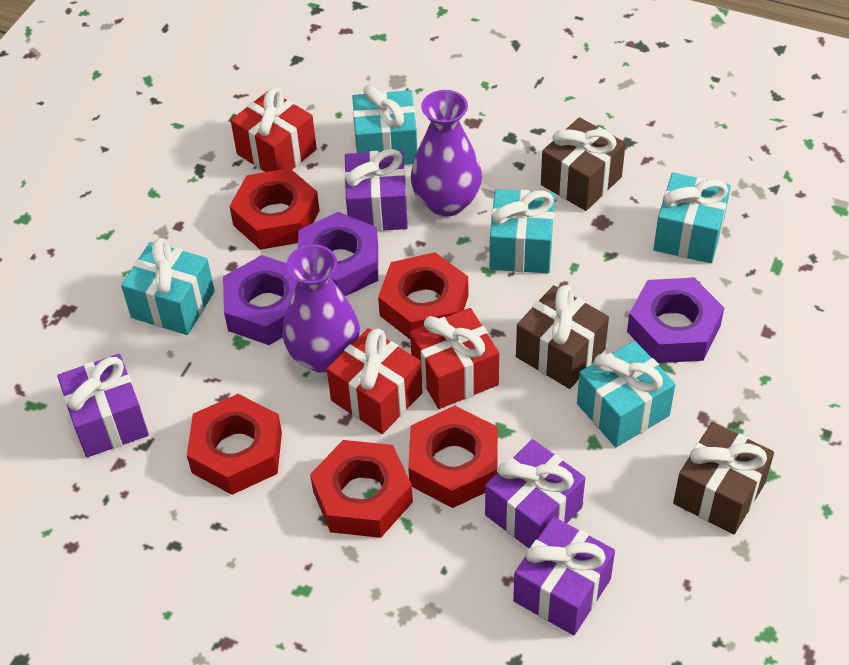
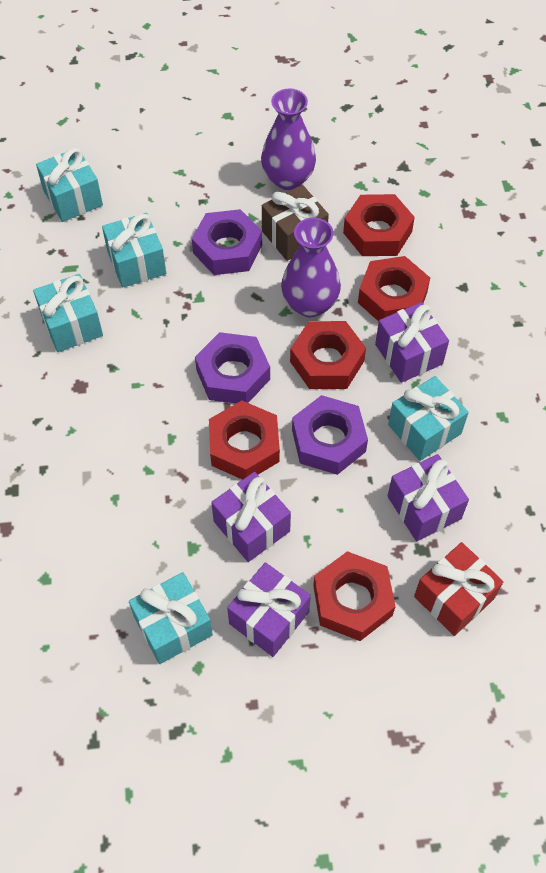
brown gift: 3 -> 1
red gift: 3 -> 1

